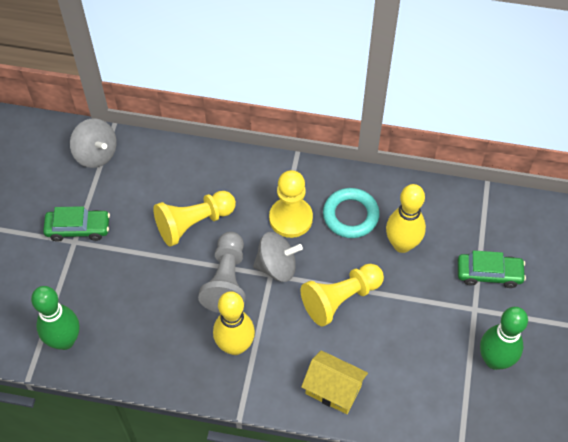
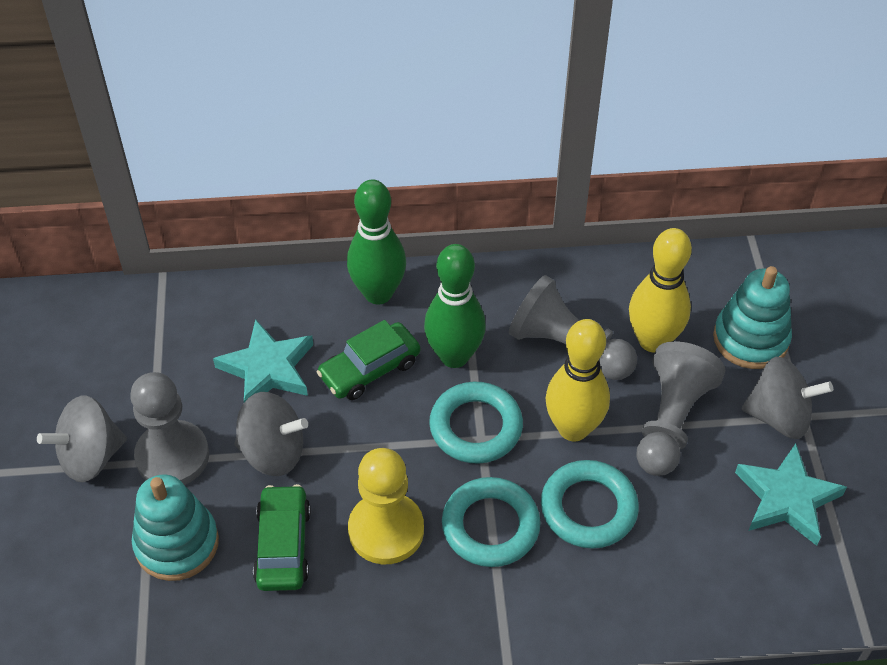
grey pawn: 1 -> 3
grey spinning top: 2 -> 3
turquoise ring: 1 -> 3
turquoise stacking toy: 0 -> 2
turquoise star: 0 -> 2
yellow house: 1 -> 0
yellow pawn: 3 -> 1

